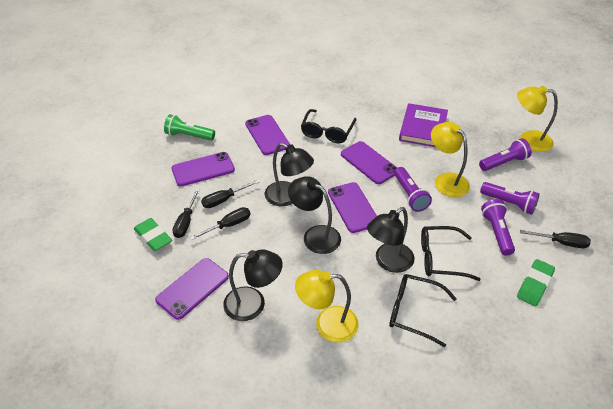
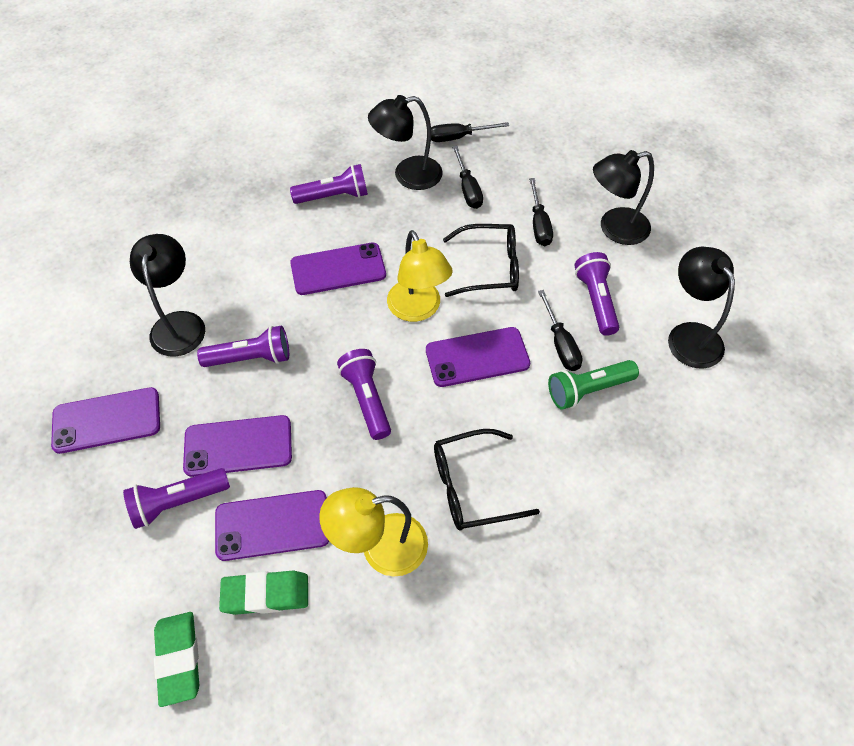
black glasses: 3 -> 2
purple book: 1 -> 0
purple flashlight: 4 -> 5
yellow lamp: 3 -> 2

